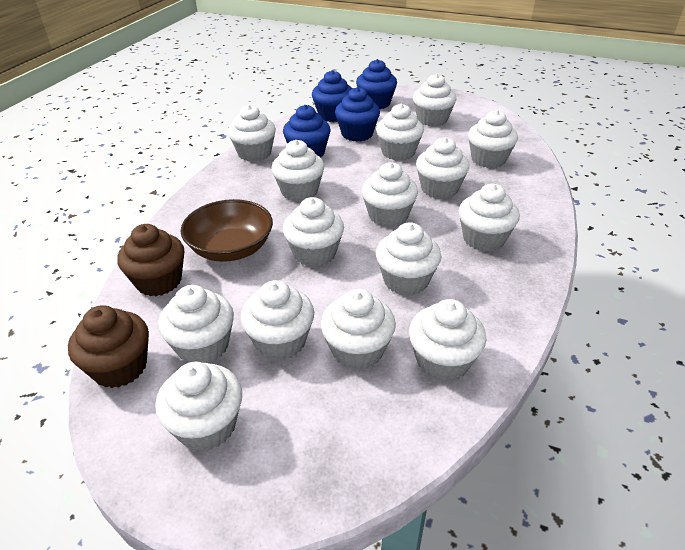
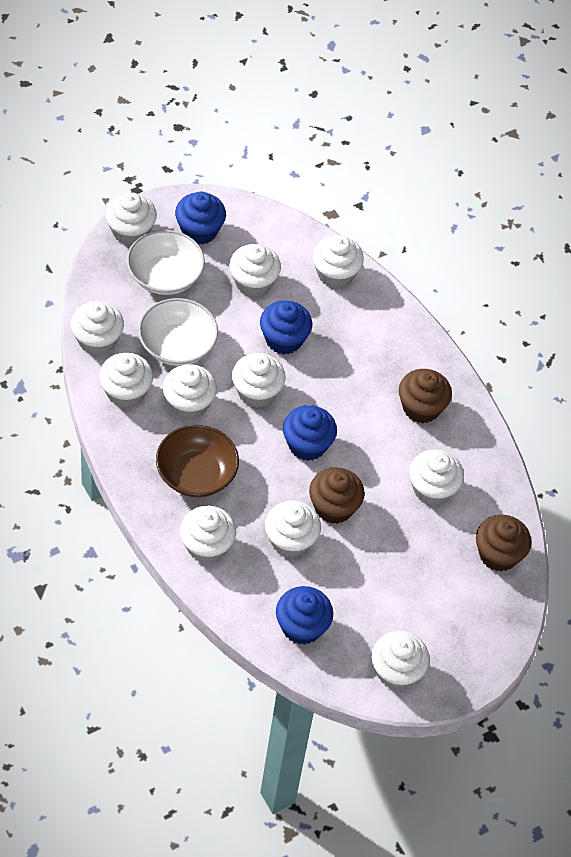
brown cupcake: 2 -> 3
white bowl: 0 -> 2
white cupcake: 15 -> 11

